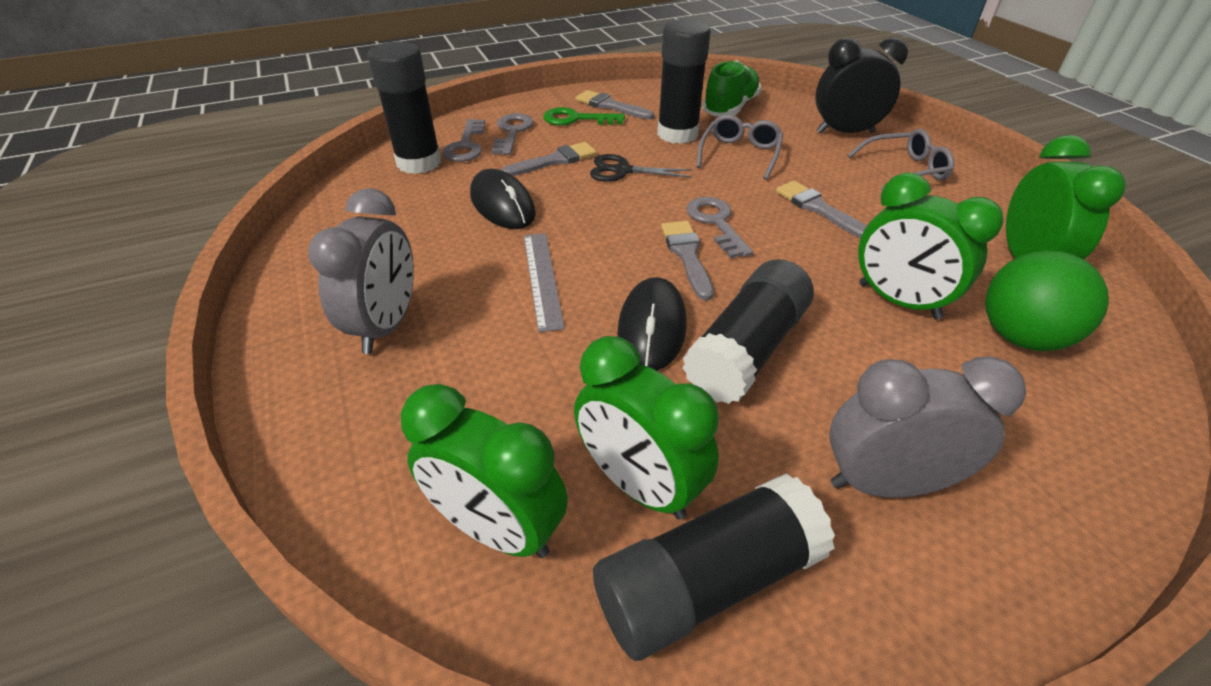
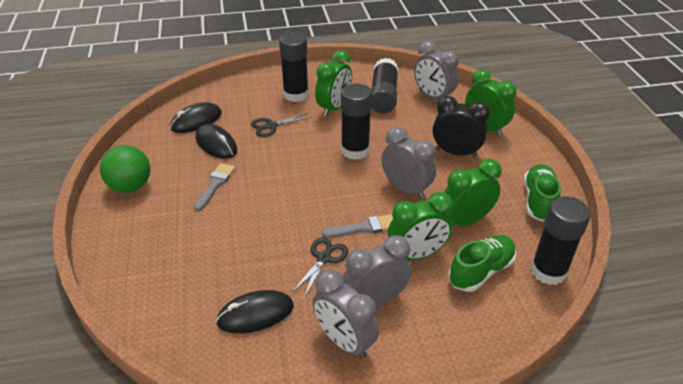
black mouse: 2 -> 3
black scissors: 1 -> 2
green key: 1 -> 0
green shoe: 1 -> 2
grey brush: 4 -> 2
grey clock: 2 -> 4
grey glasses: 2 -> 0
grey key: 3 -> 0
grey ruler: 1 -> 0

